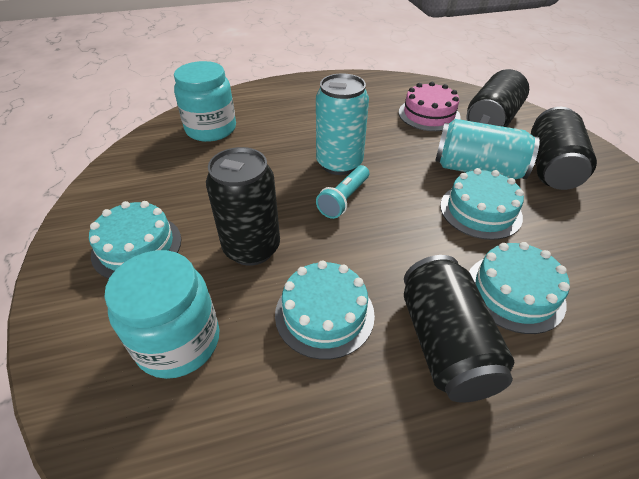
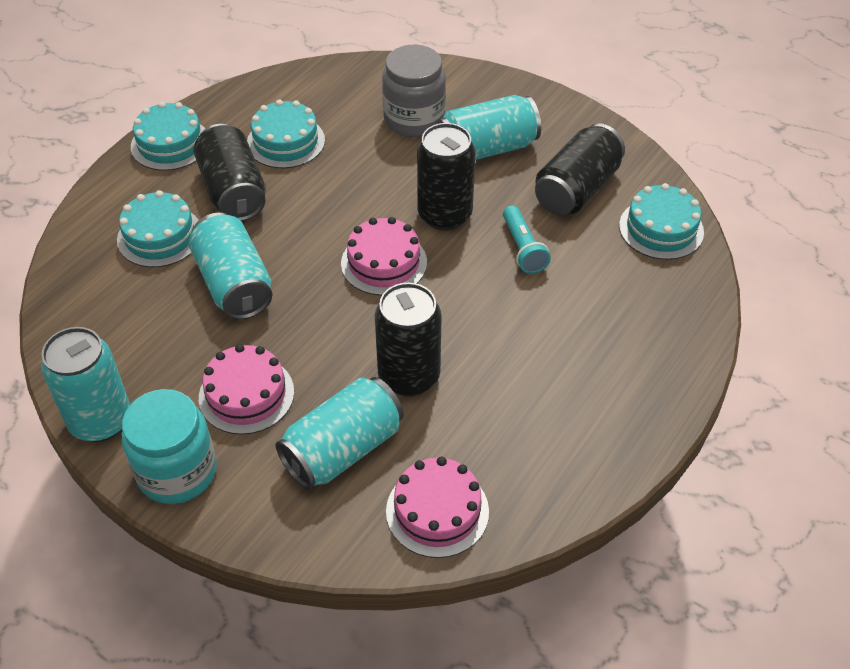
grey jar: 0 -> 1
pink cake: 1 -> 3
turquoise can: 2 -> 4
turquoise jar: 2 -> 1

